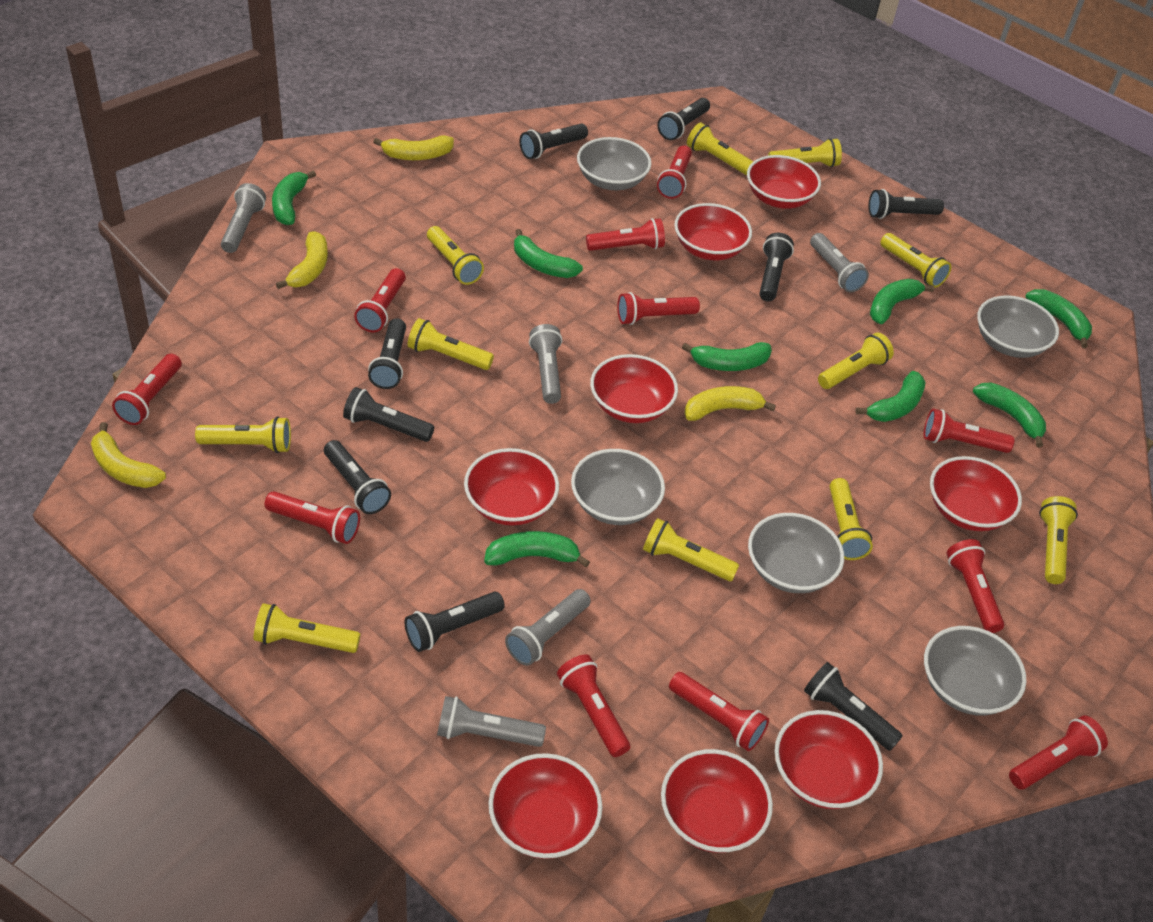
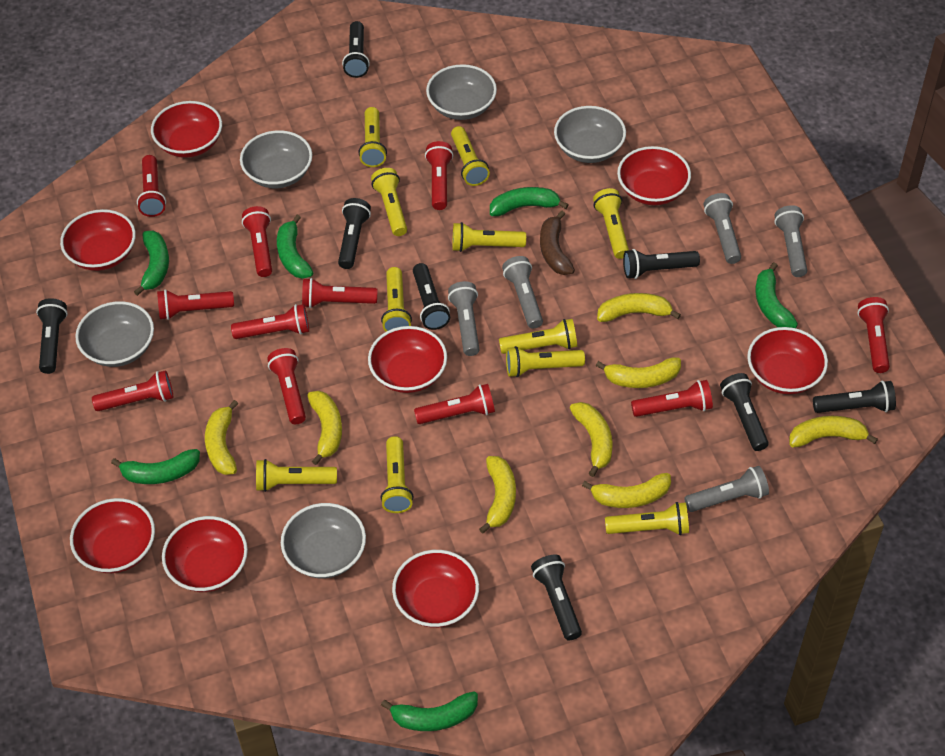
black flashlight: 9 -> 8
brown banana: 0 -> 1
green banana: 8 -> 6
yellow banana: 4 -> 8

